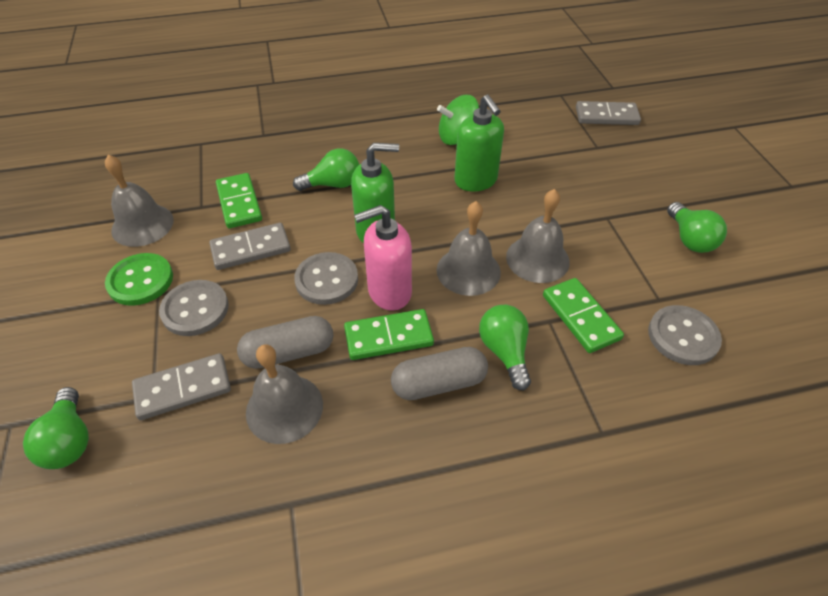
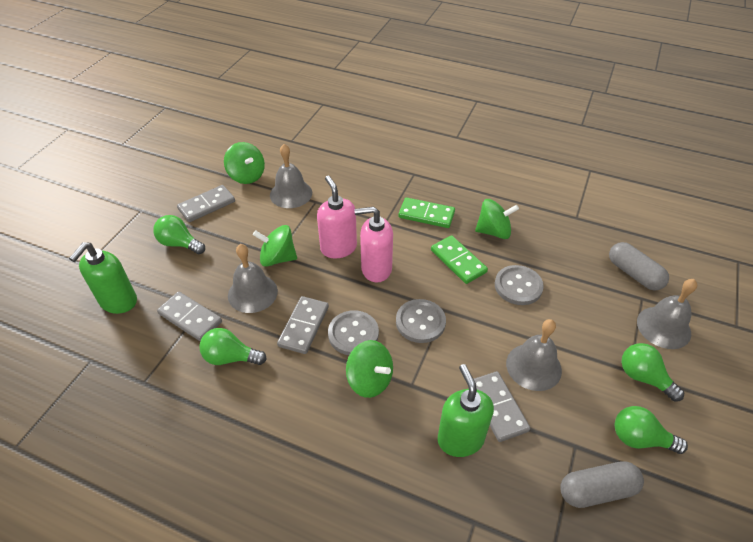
green button: 1 -> 0
green domino: 3 -> 2
green spinning top: 1 -> 4
grey domino: 3 -> 4
pink soap dispenser: 1 -> 2

